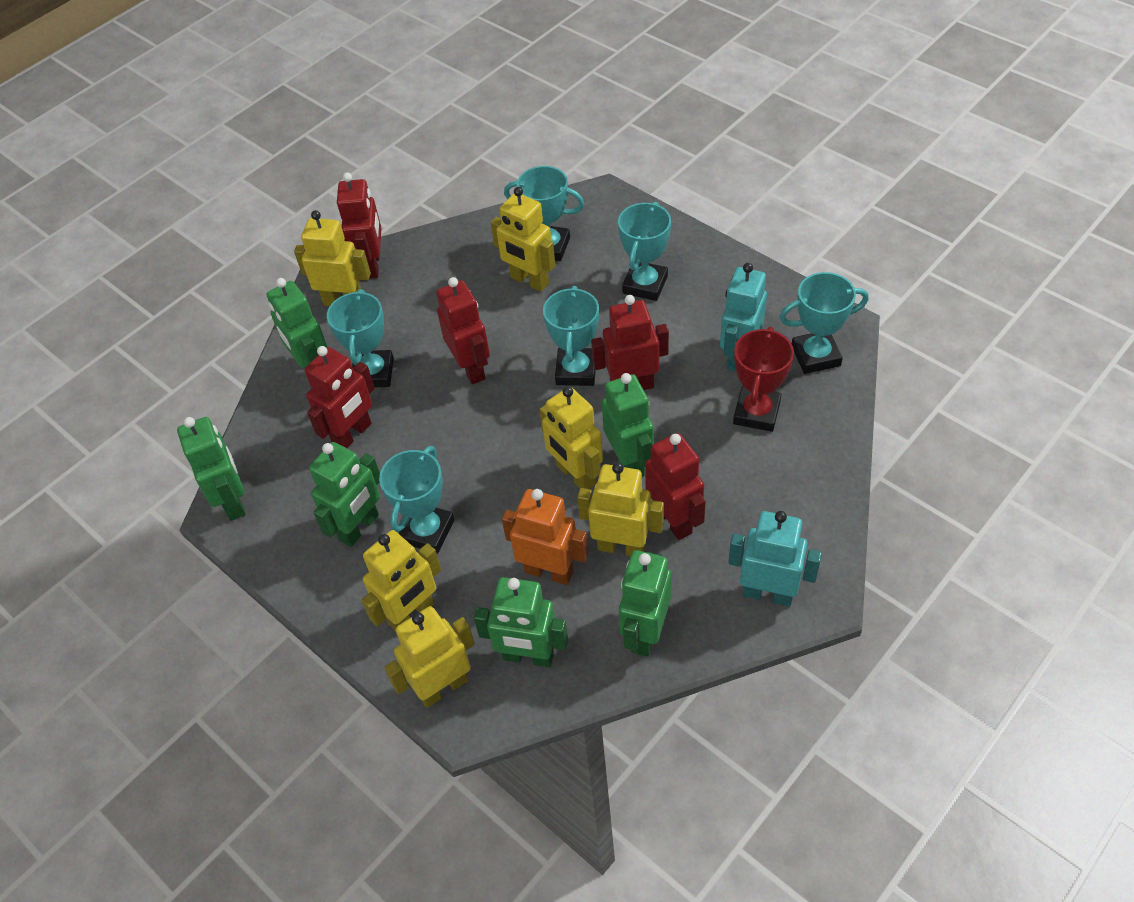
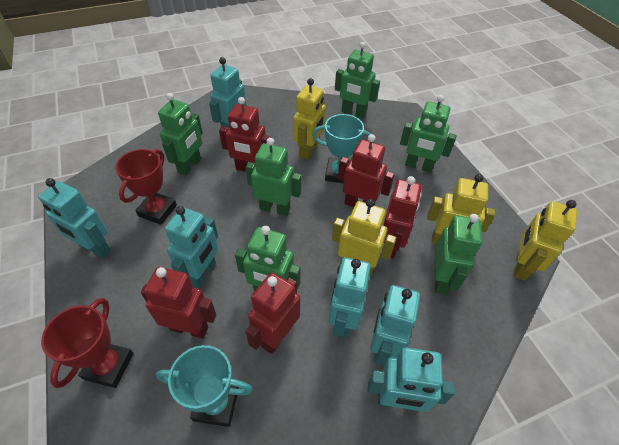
orange robot: 1 -> 0
red trophy: 1 -> 2
turquoise robot: 2 -> 6
turquoise trophy: 6 -> 2
yellow robot: 6 -> 4

